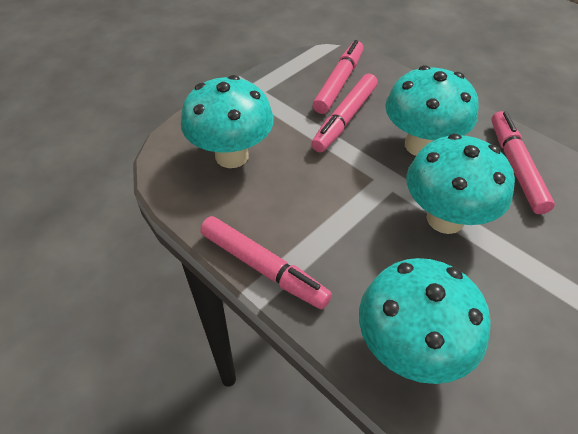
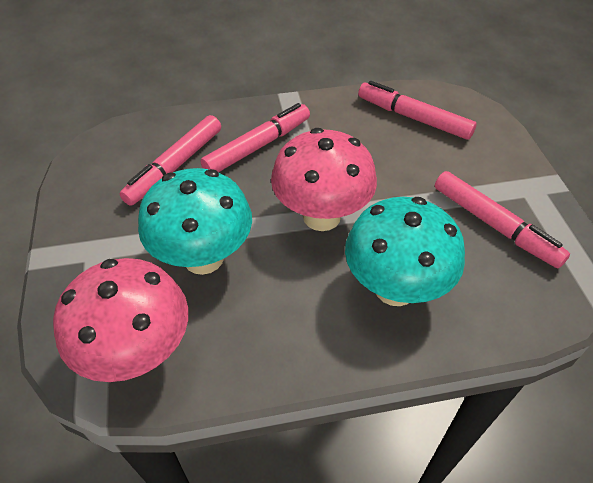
pink mushroom: 0 -> 2
turquoise mushroom: 4 -> 2

